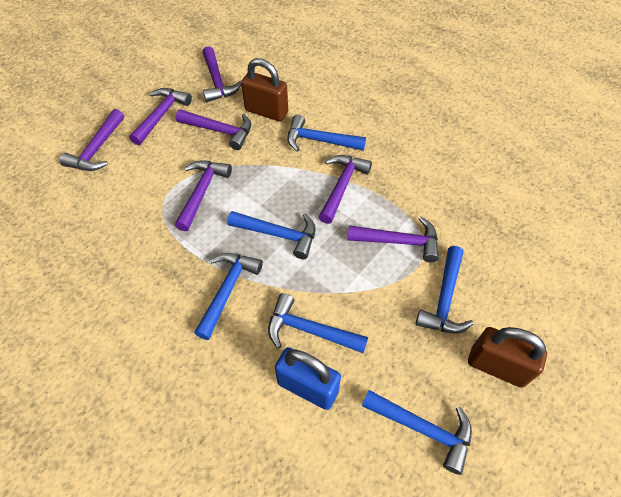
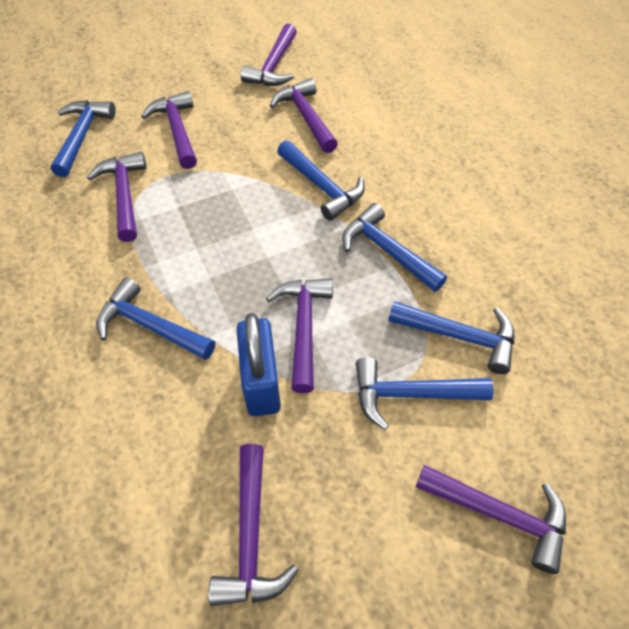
brown padlock: 2 -> 0

